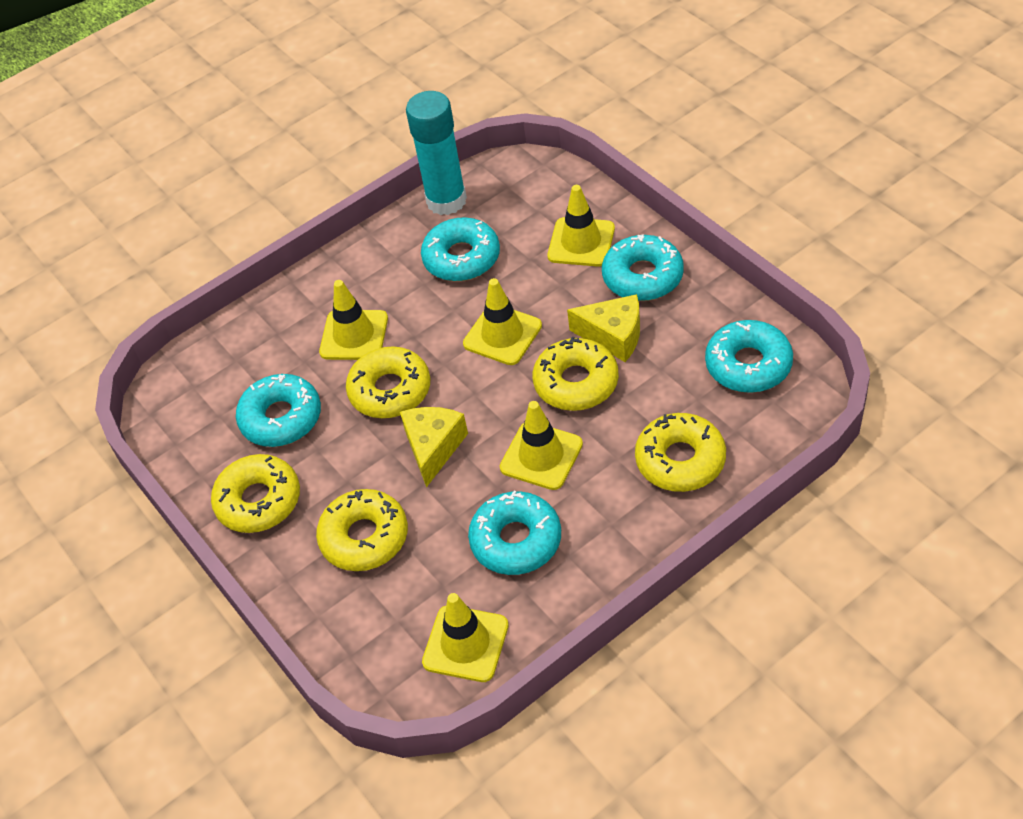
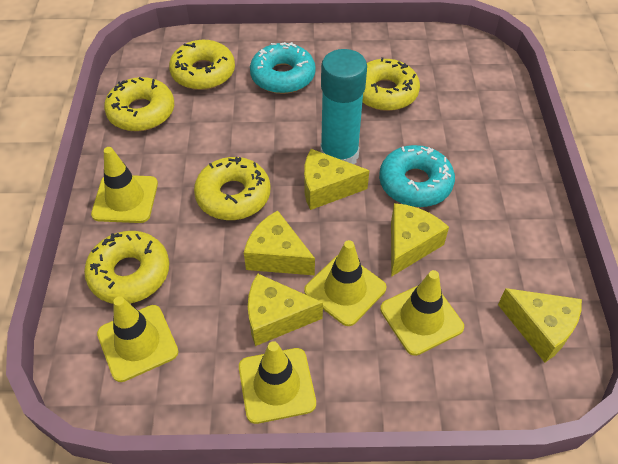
turquoise donut: 5 -> 2
yellow cheese: 2 -> 5

